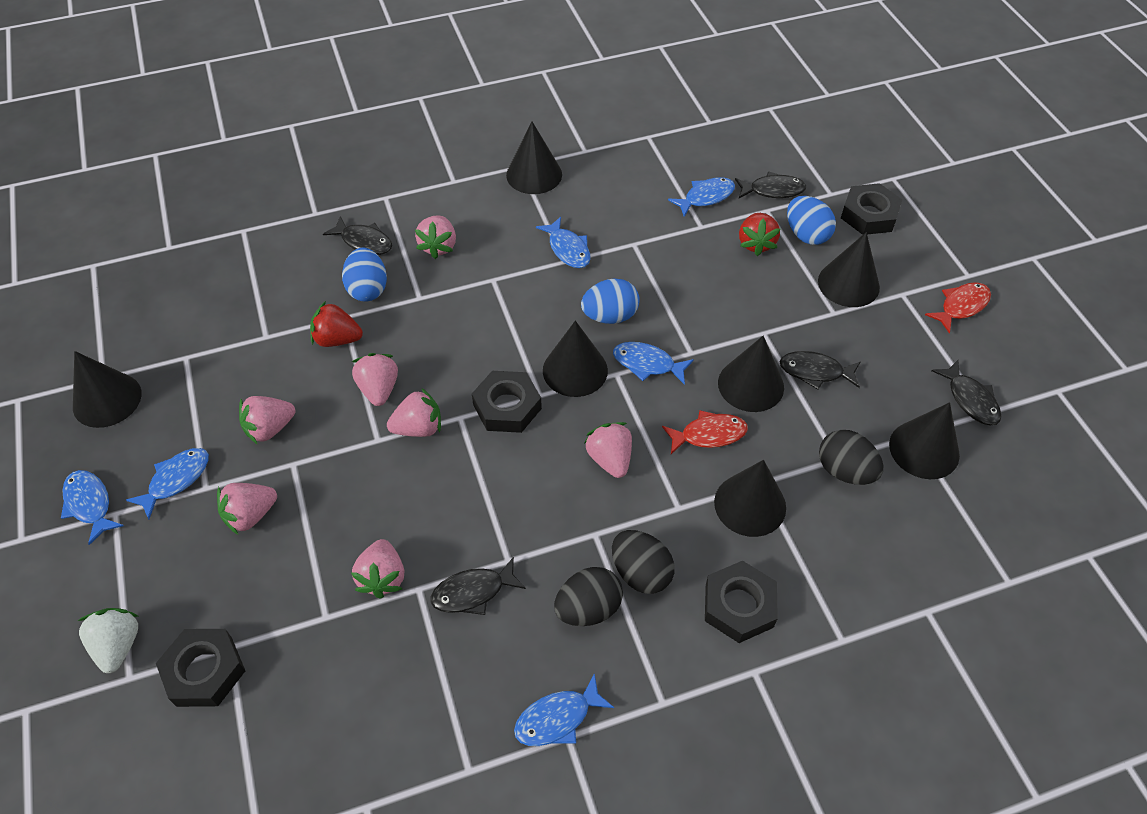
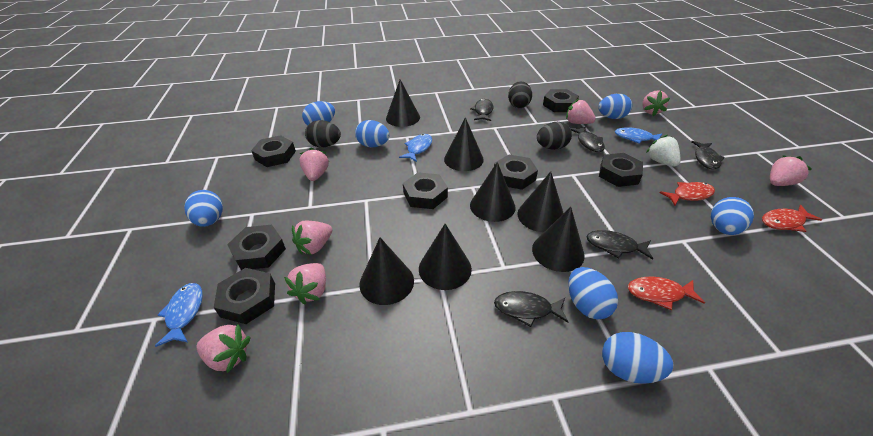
black nut: 4 -> 7
blue egg: 3 -> 7
blue fish: 6 -> 3
red fish: 2 -> 3
red strawberry: 2 -> 0

